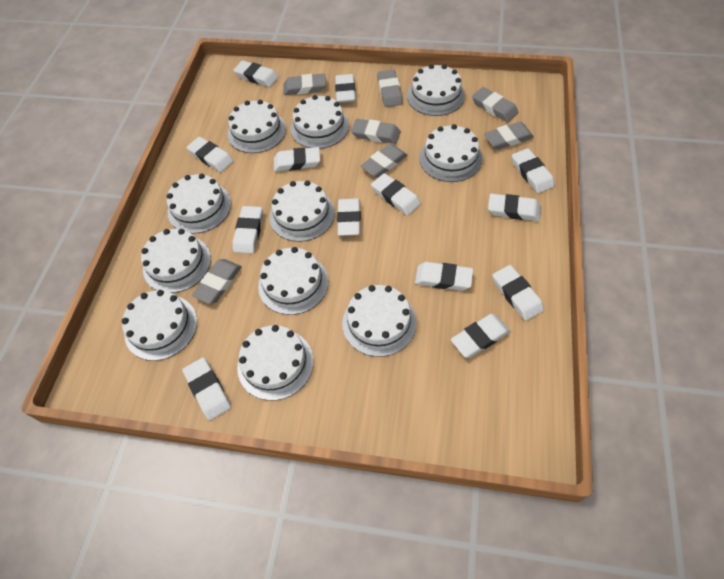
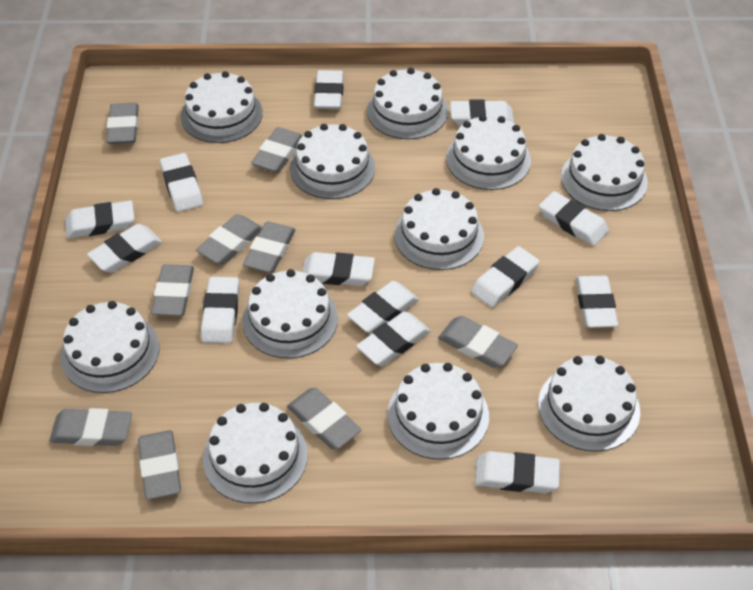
grey eraser: 7 -> 9

